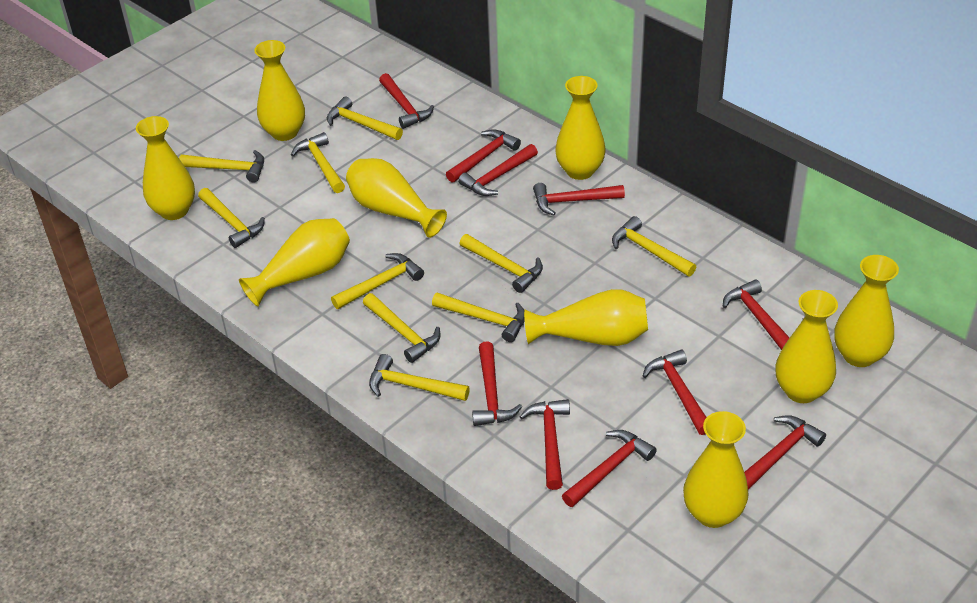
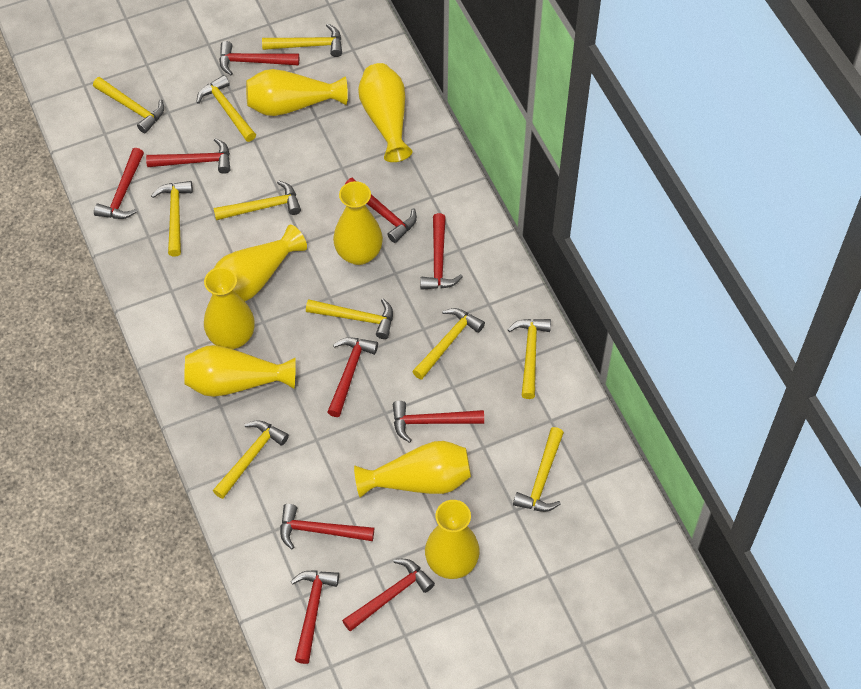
yellow vase: 9 -> 8

